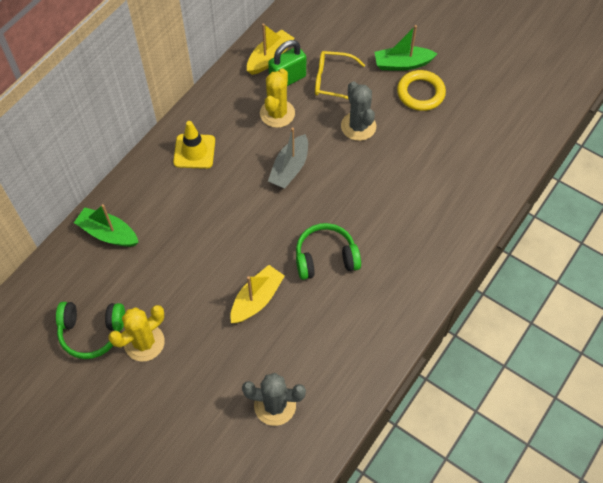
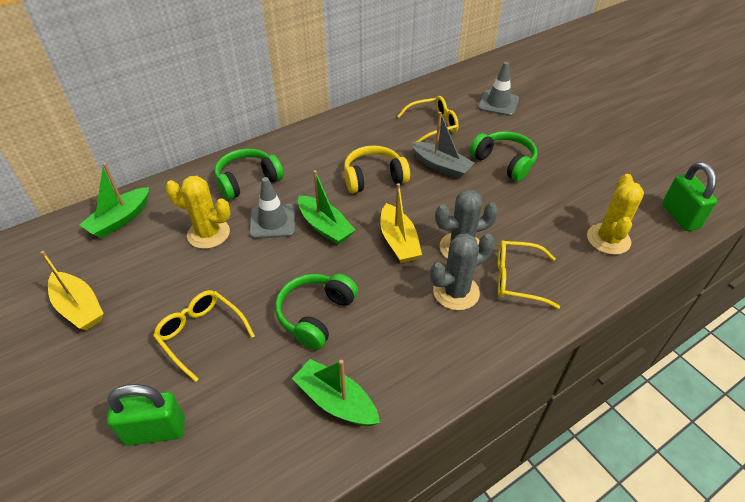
green boat: 2 -> 3
green headphones: 2 -> 3
green padlock: 1 -> 2
grey traffic cone: 0 -> 2
yellow glasses: 1 -> 3
yellow headphones: 0 -> 1
yellow ring: 1 -> 0
yellow traffic cone: 1 -> 0

